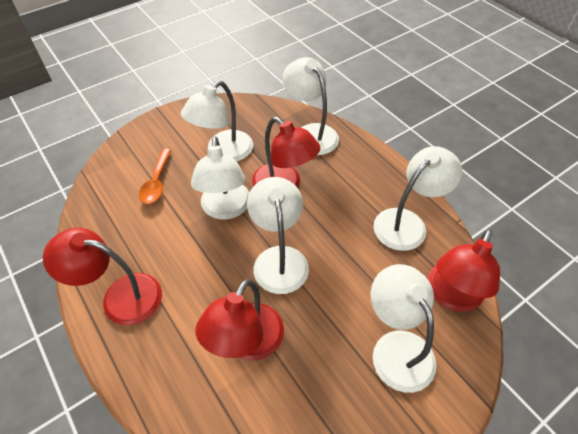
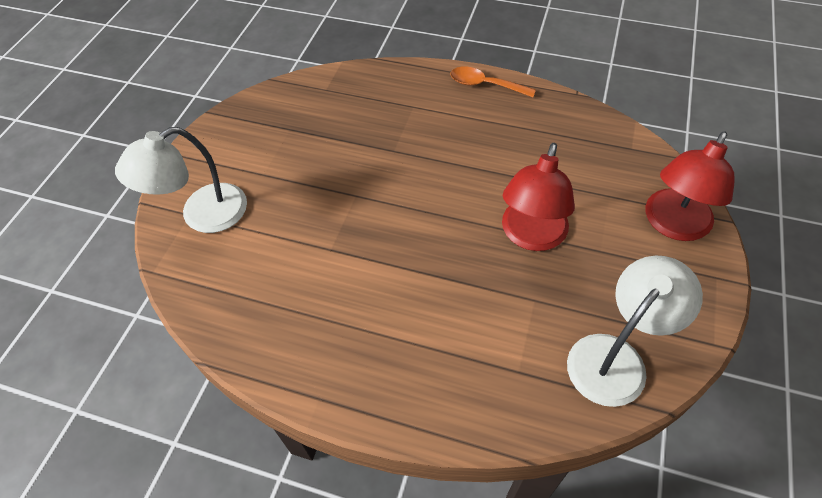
red lamp: 4 -> 2
white lamp: 6 -> 2

